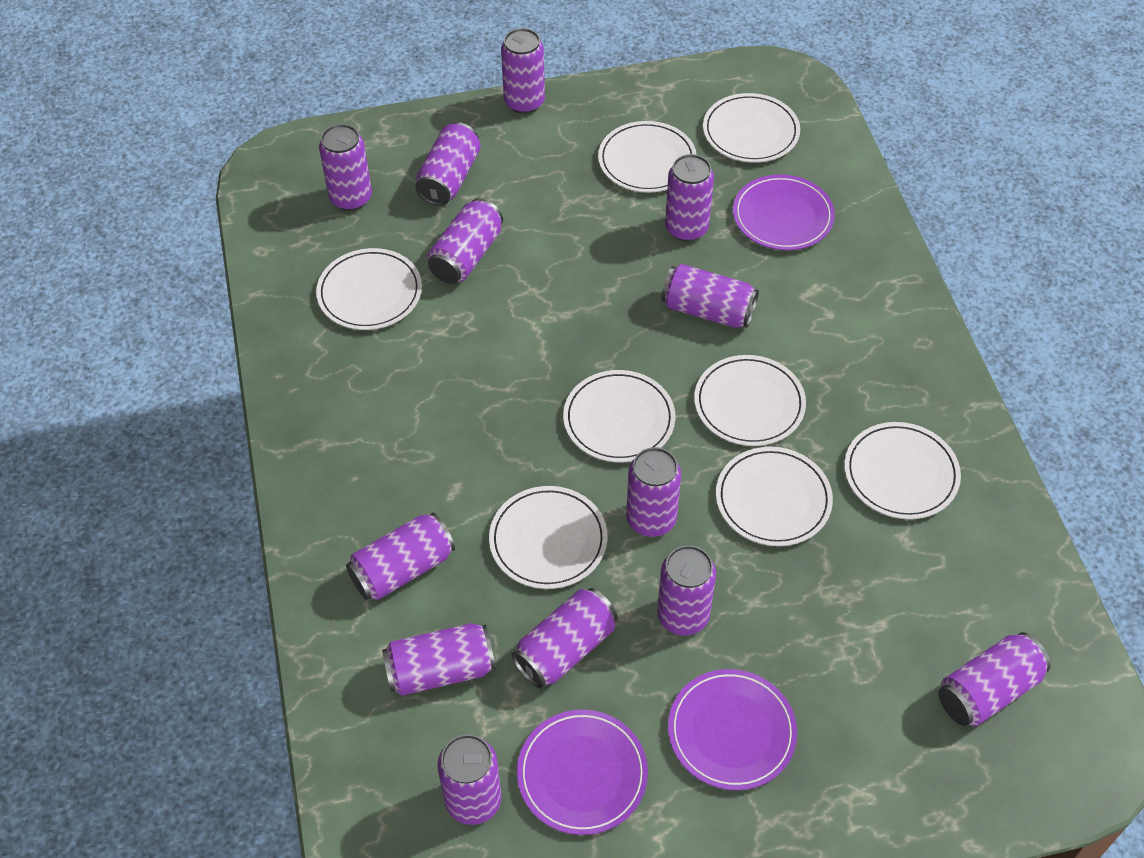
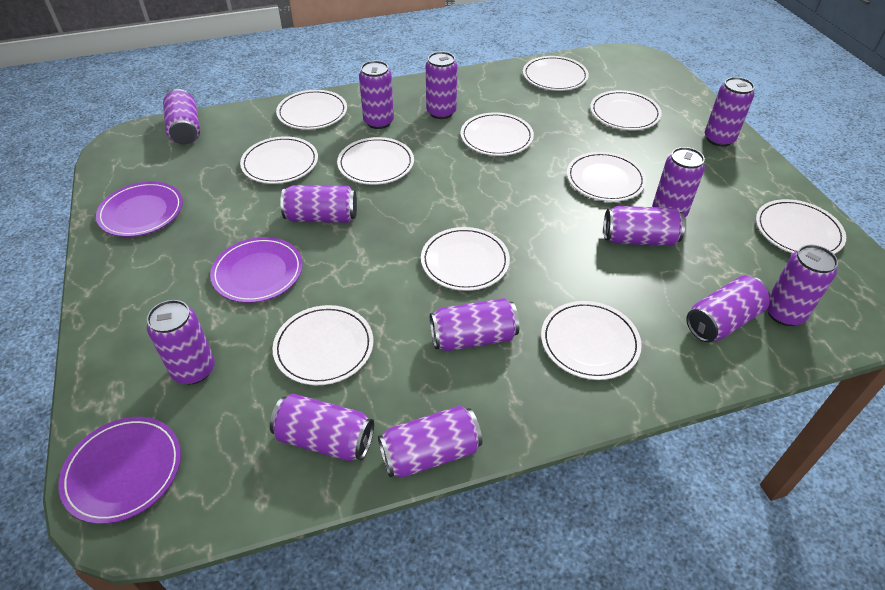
white plate: 8 -> 11

